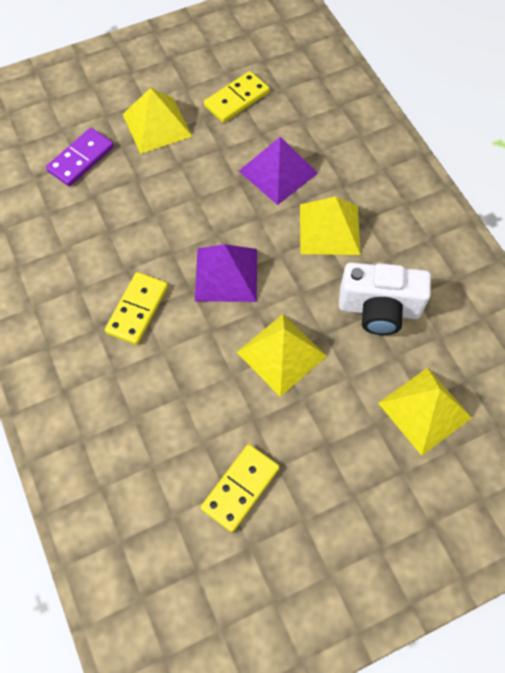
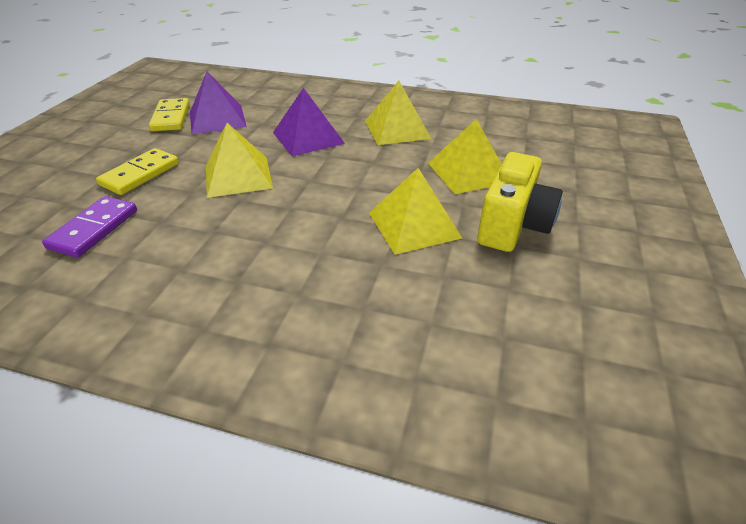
white camera: 1 -> 0
yellow camera: 0 -> 1
yellow domino: 3 -> 2

